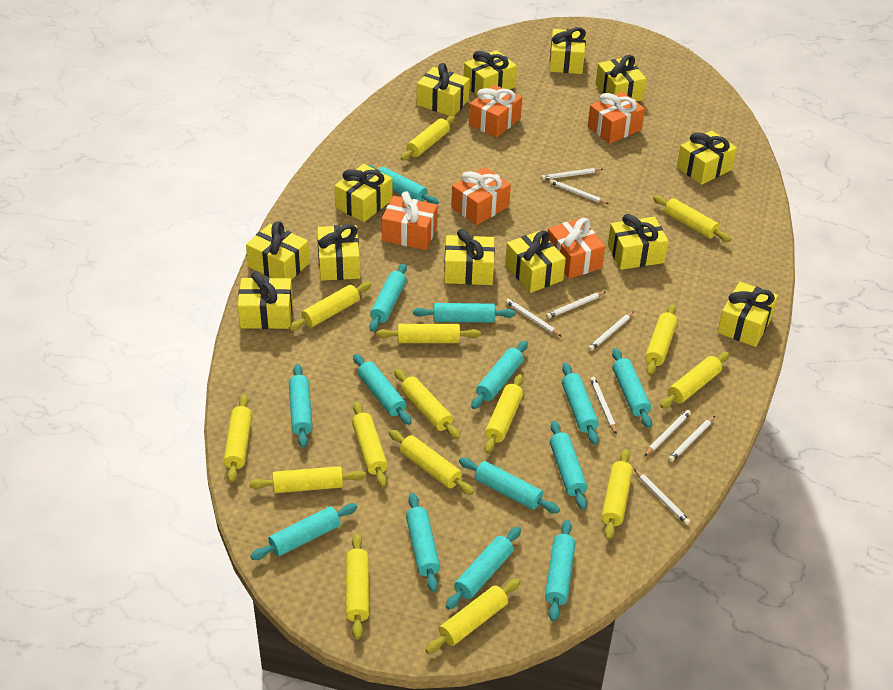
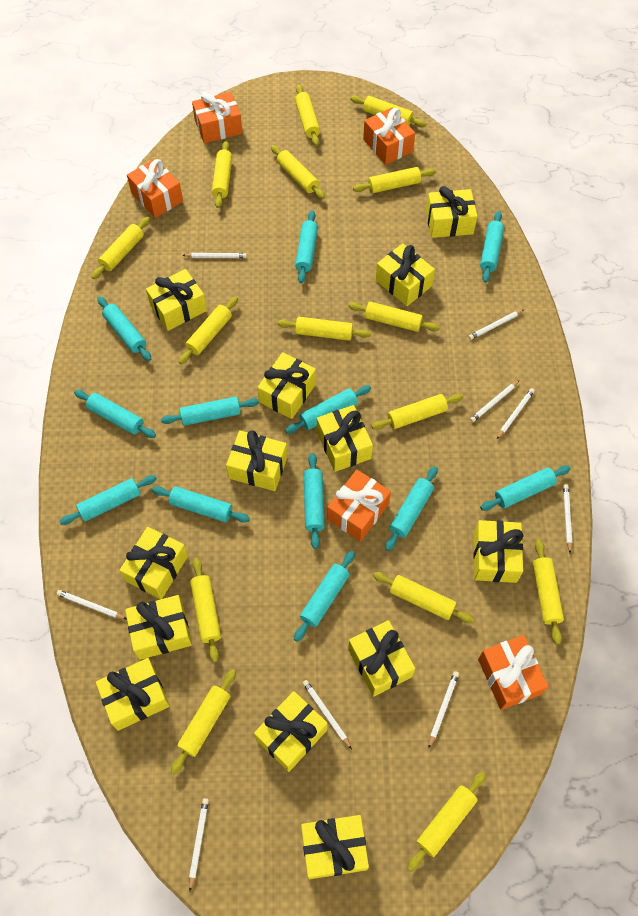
turquoise rolling pin: 14 -> 12

